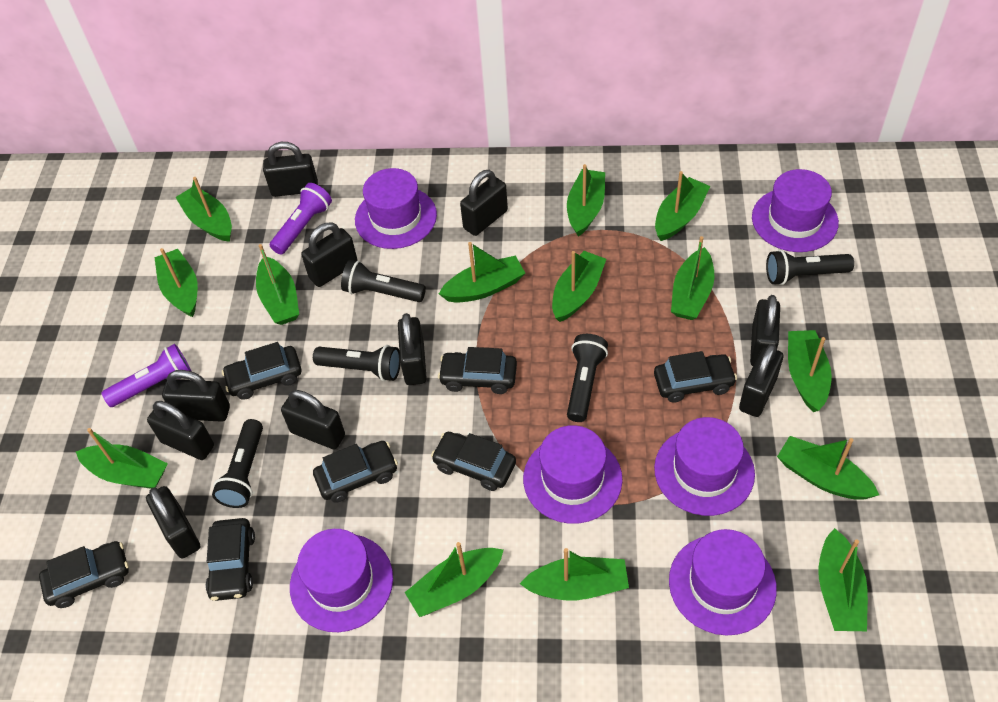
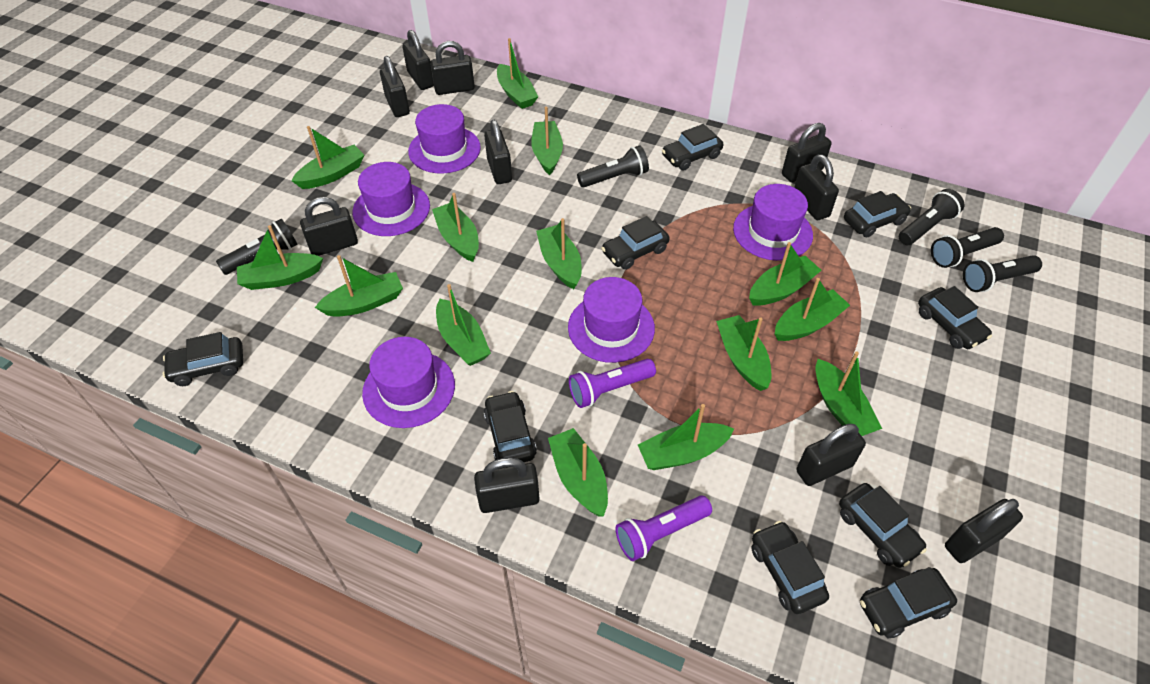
black car: 7 -> 9
purple hat: 6 -> 5

